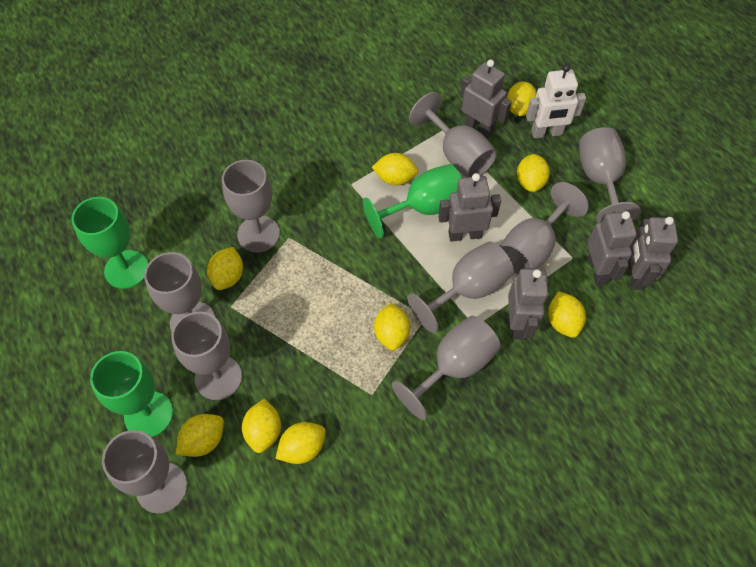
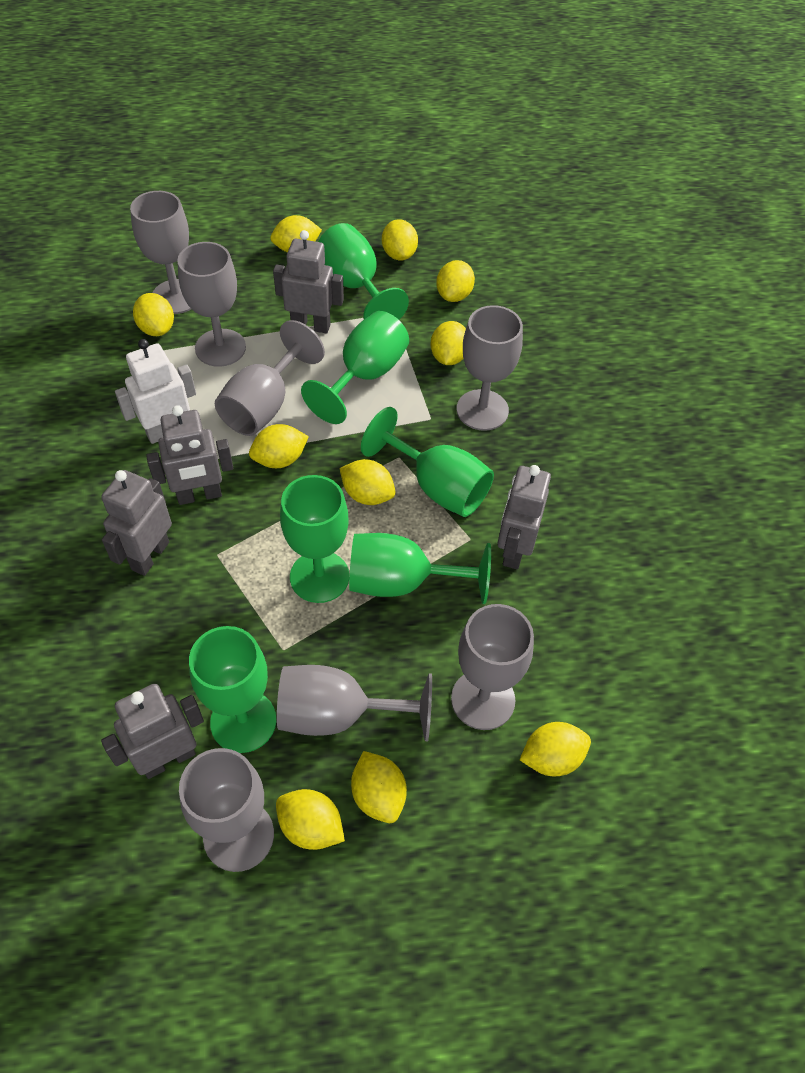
green goblet: 3 -> 6
grey goblet: 9 -> 7
yellow lemon: 9 -> 10

